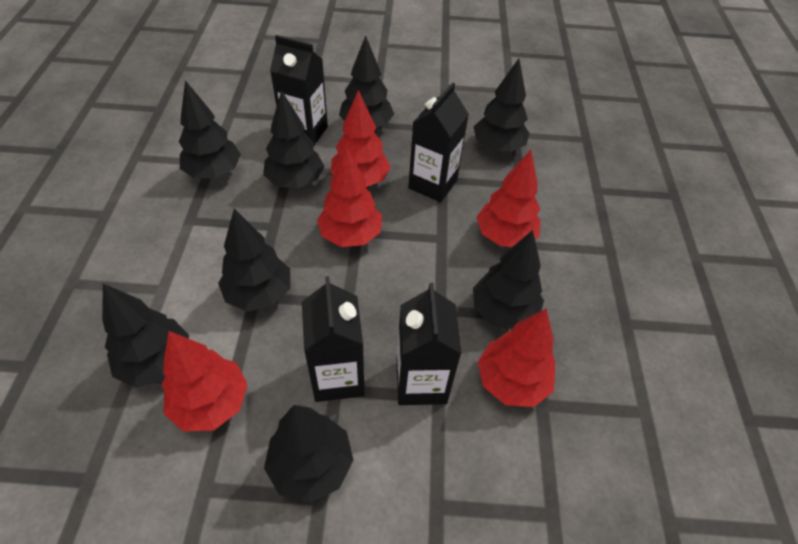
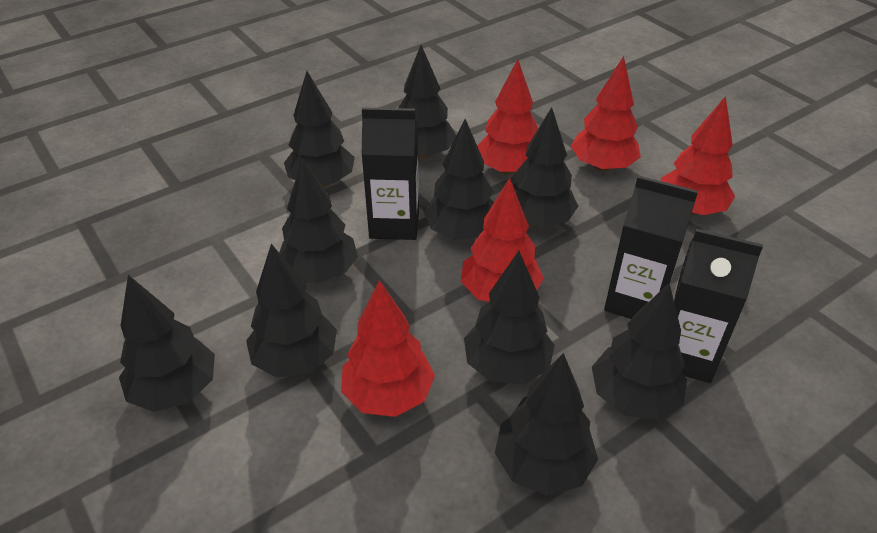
black carton: 4 -> 3
black tree: 8 -> 10

